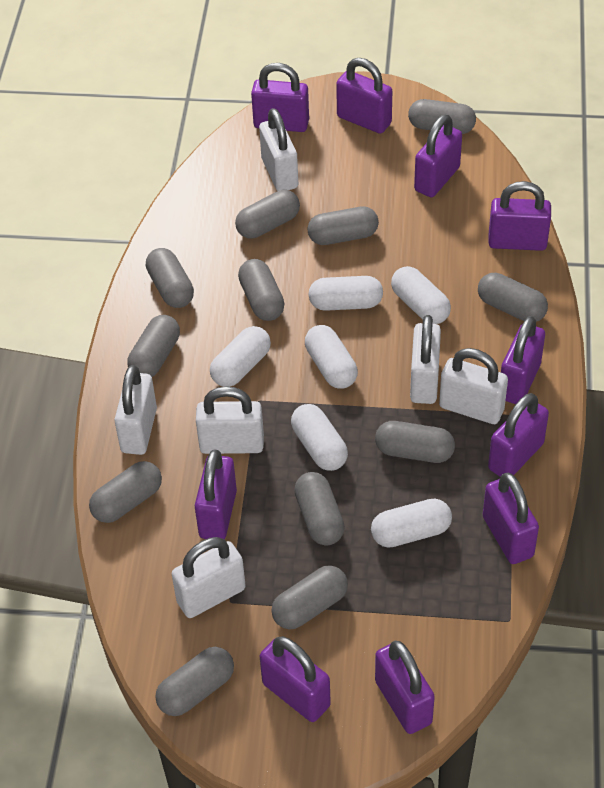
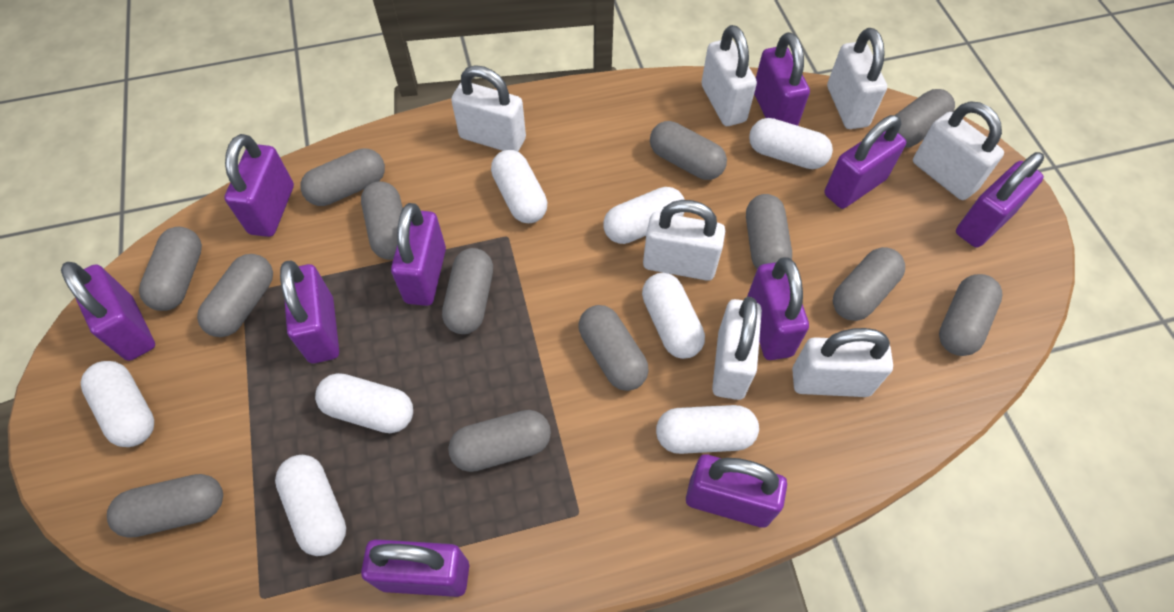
grey capsule: 12 -> 13
white capsule: 6 -> 8
white padlock: 6 -> 7

